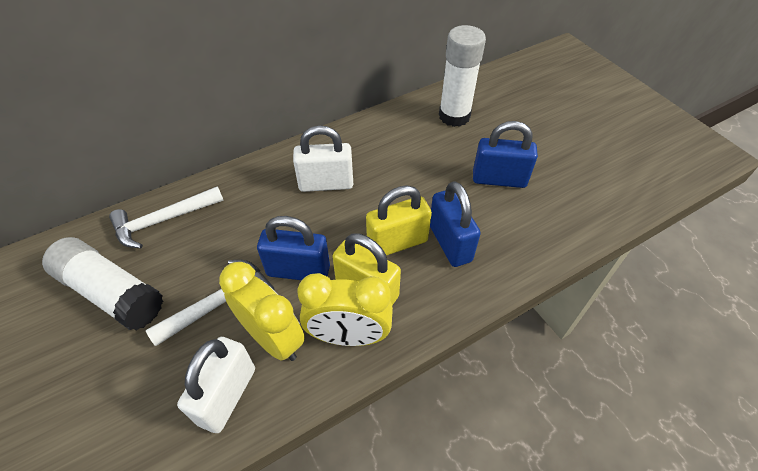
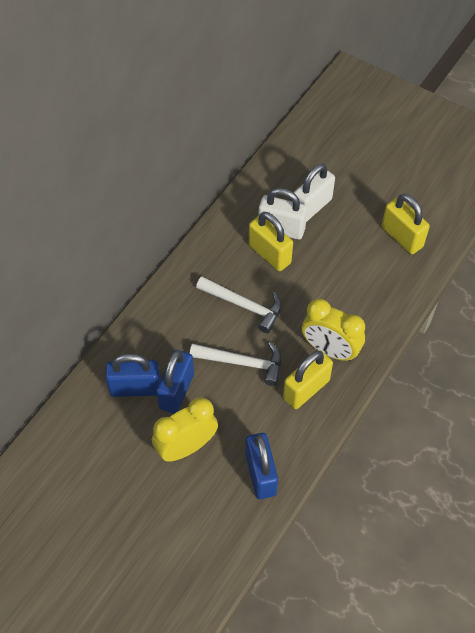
white glue stick: 2 -> 0
yellow padlock: 2 -> 3

